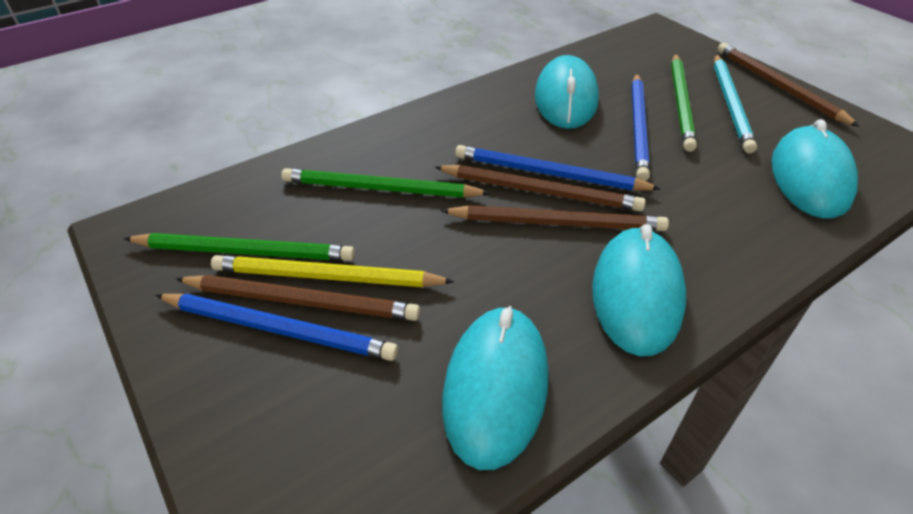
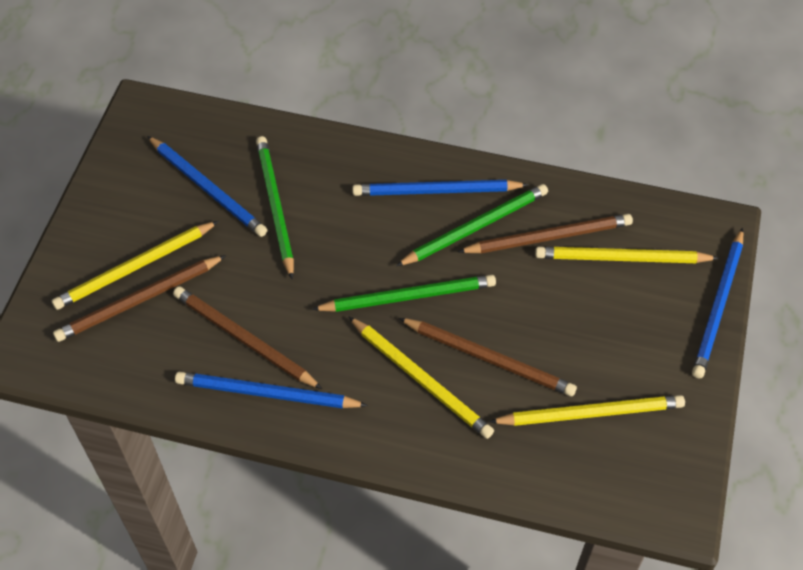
blue pencil: 3 -> 4
turquoise mouse: 4 -> 0
turquoise pencil: 1 -> 0
yellow pencil: 1 -> 4

